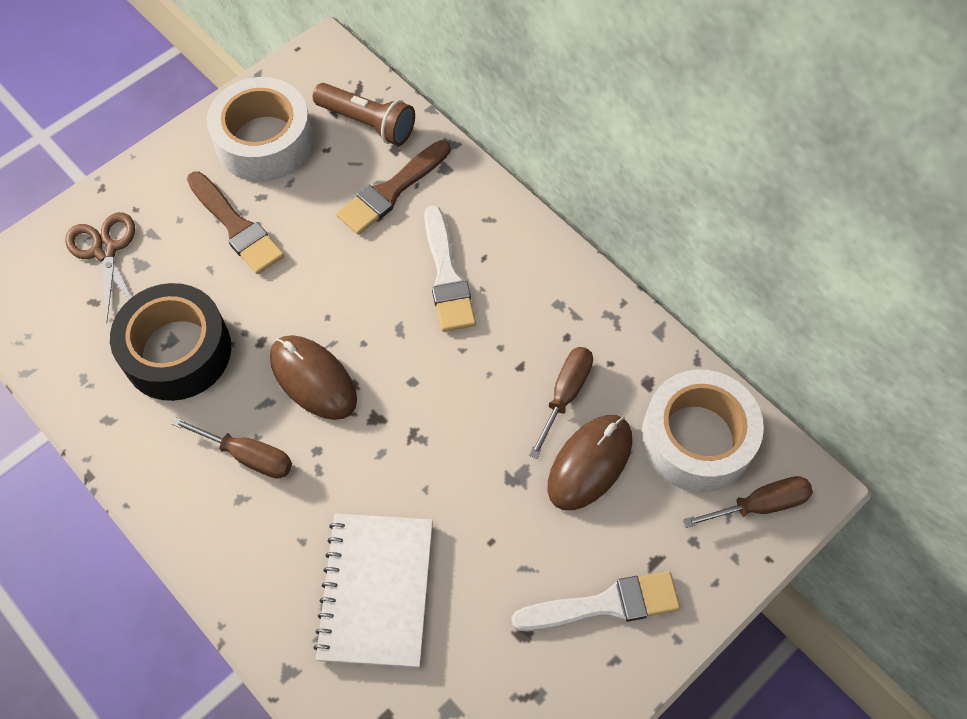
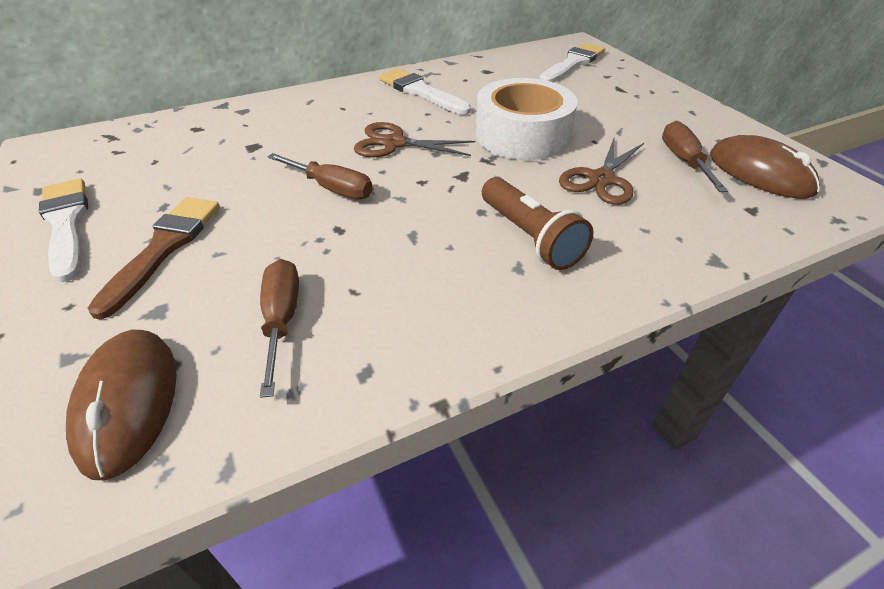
black tape: 1 -> 0
brown brush: 2 -> 1
brown scissors: 1 -> 2
white brush: 2 -> 3
white notebook: 1 -> 0
white tape: 2 -> 1

